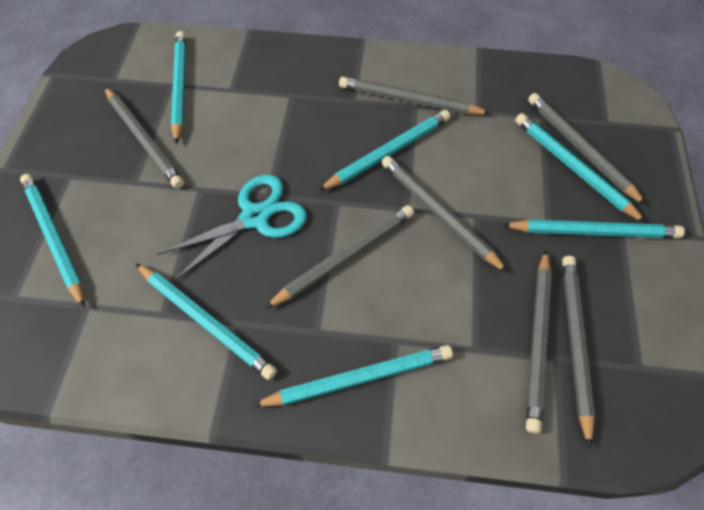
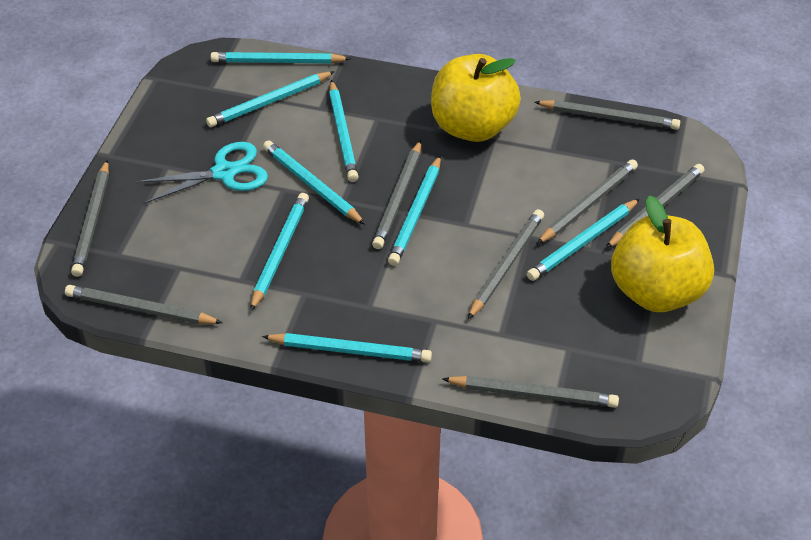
grey pencil: 7 -> 8
turquoise pencil: 7 -> 8
yellow apple: 0 -> 2

